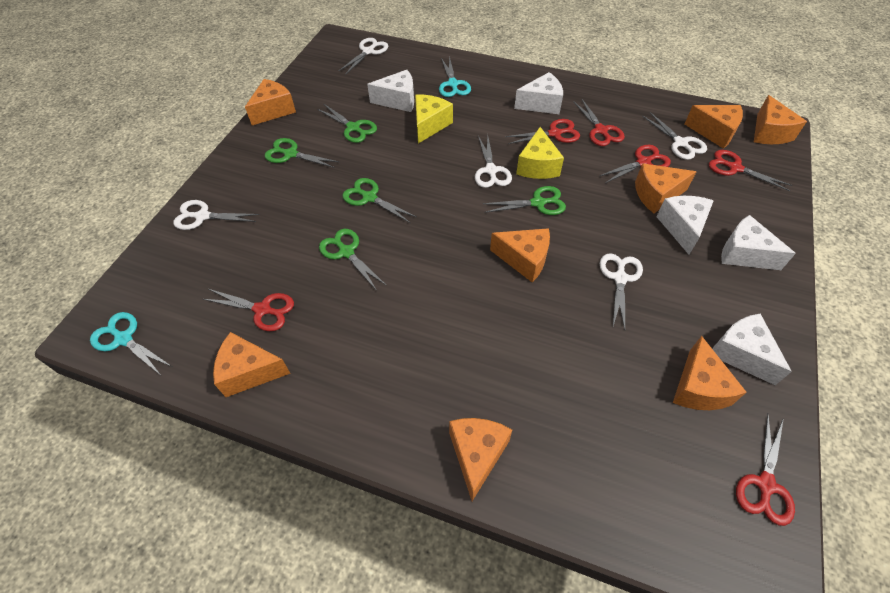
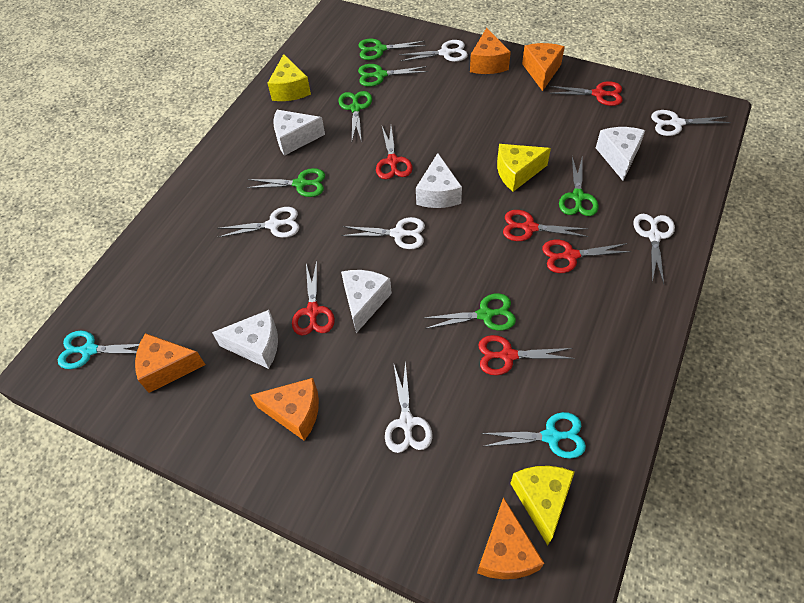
green scissors: 5 -> 6
orange cheese: 8 -> 5
white scissors: 5 -> 6
yellow cheese: 2 -> 3

